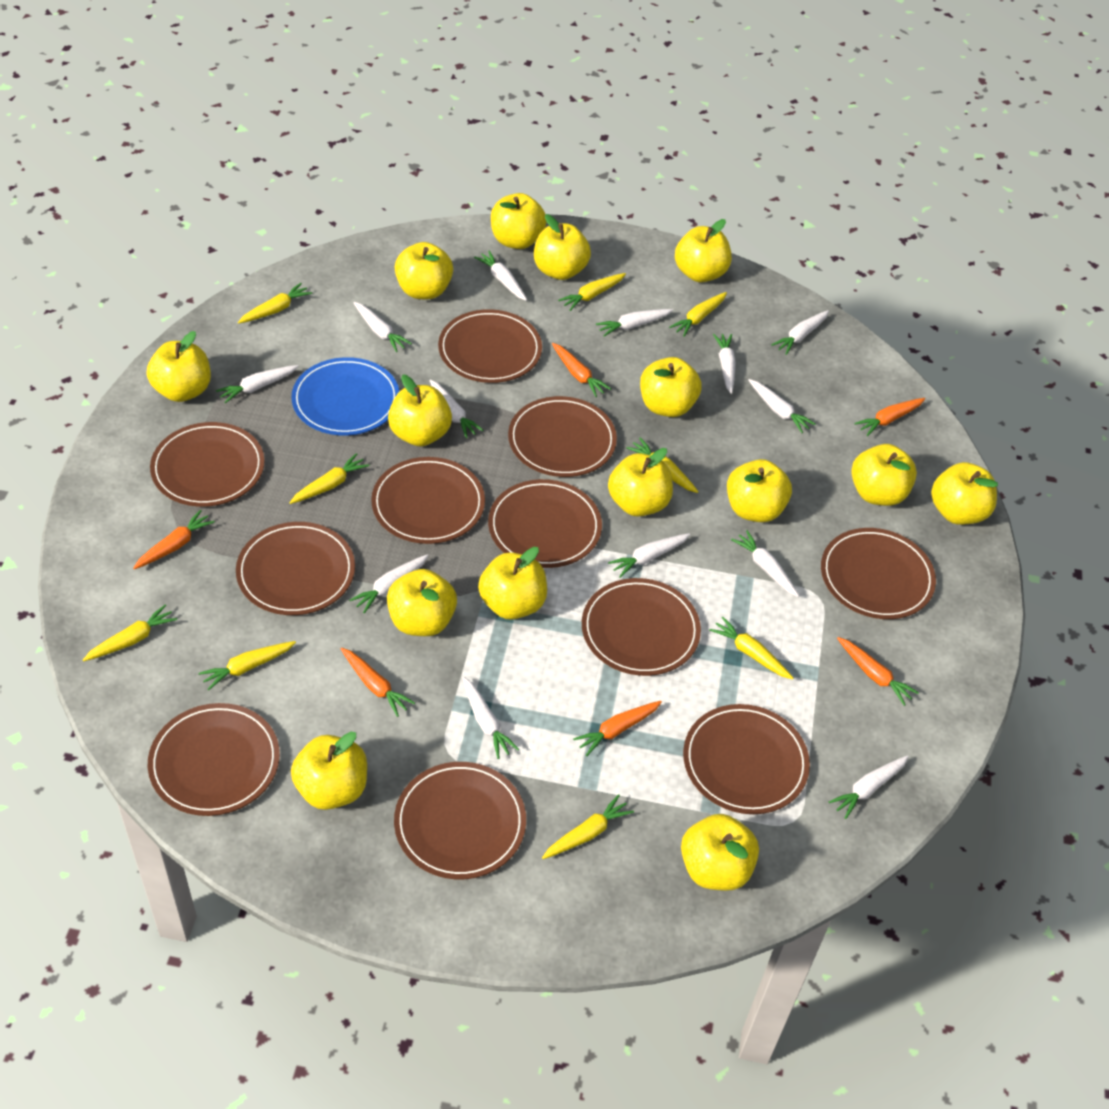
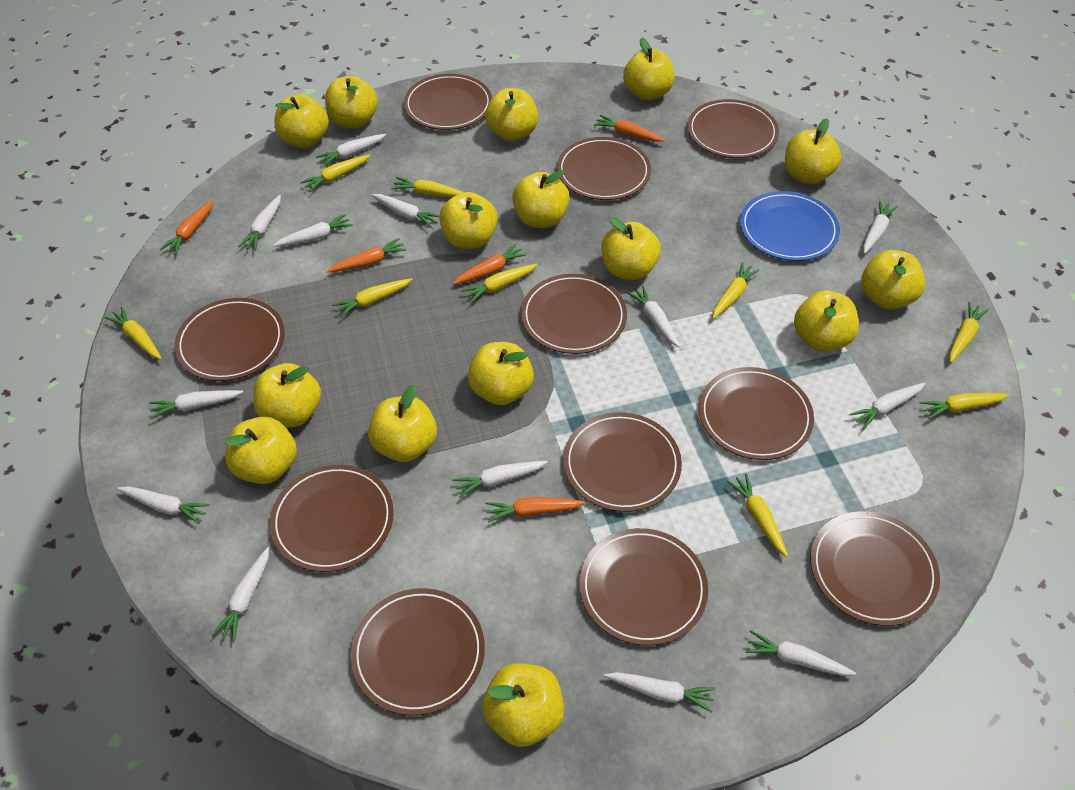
orange carrot: 6 -> 5

